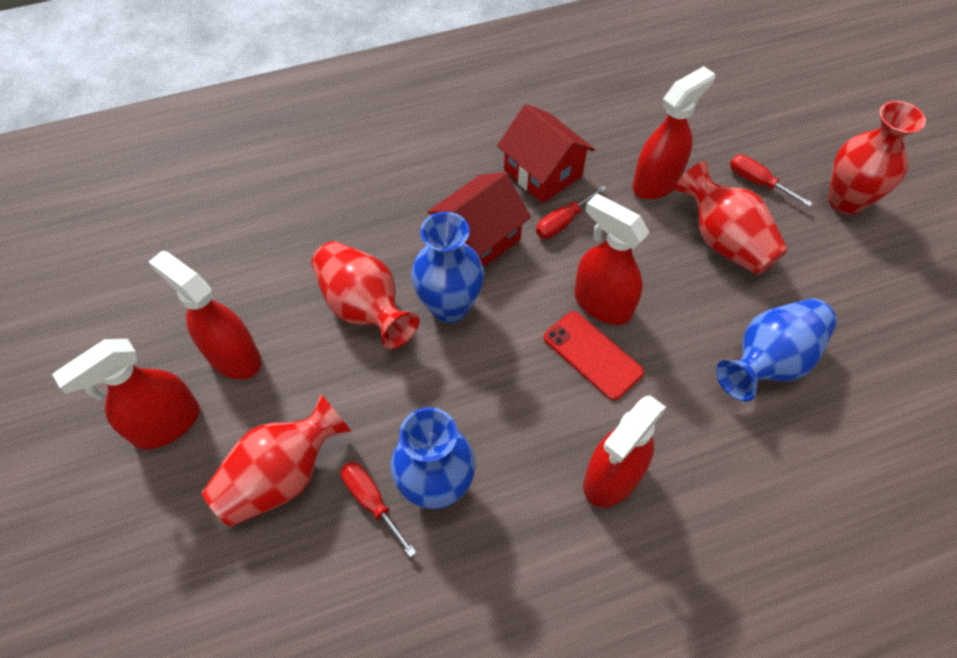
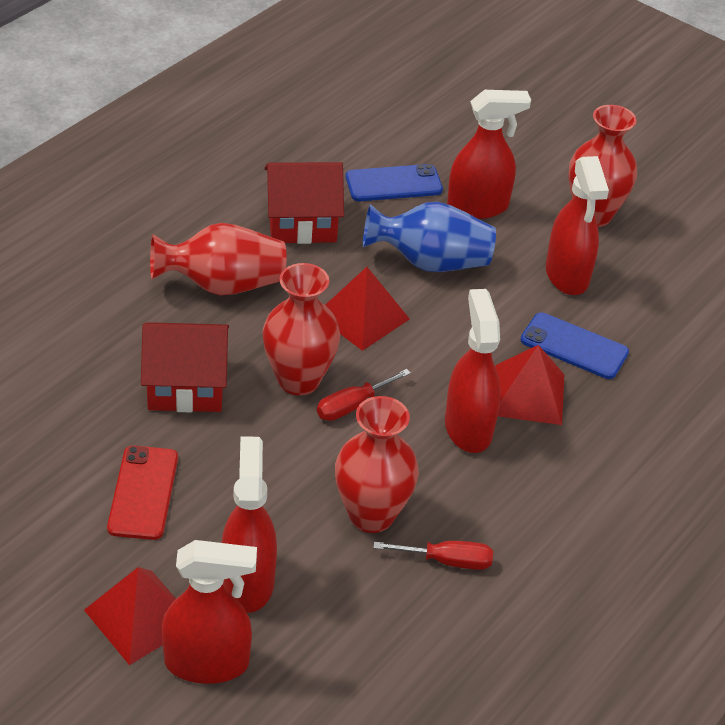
blue phone: 0 -> 2
blue vase: 3 -> 1
red pyramid: 0 -> 3
red screwdriver: 3 -> 2

